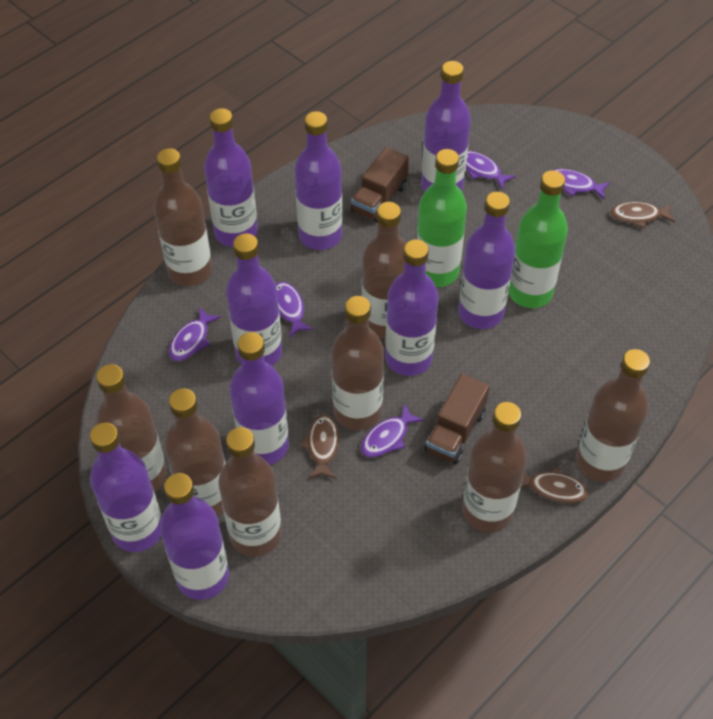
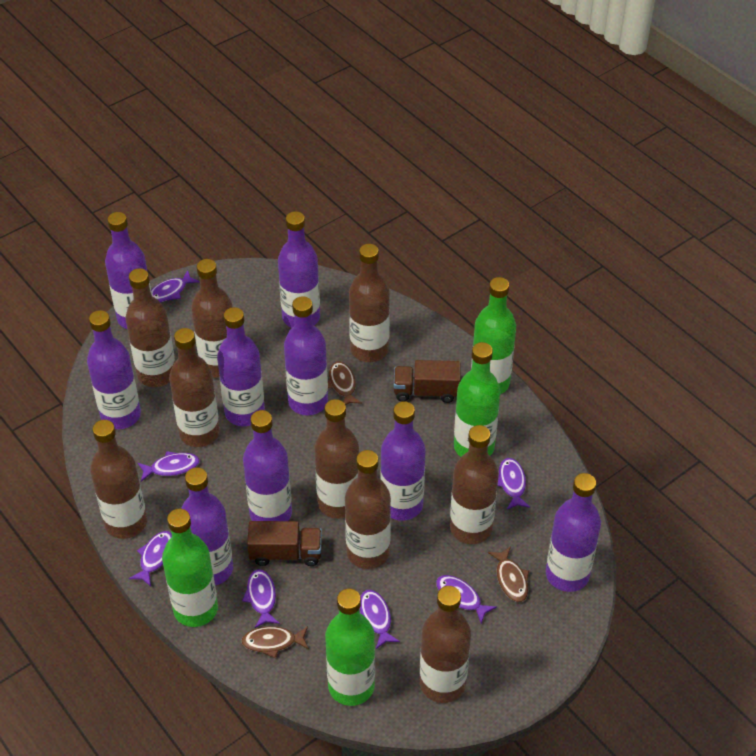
brown bottle: 8 -> 9
green bottle: 2 -> 4
purple fish: 5 -> 7

